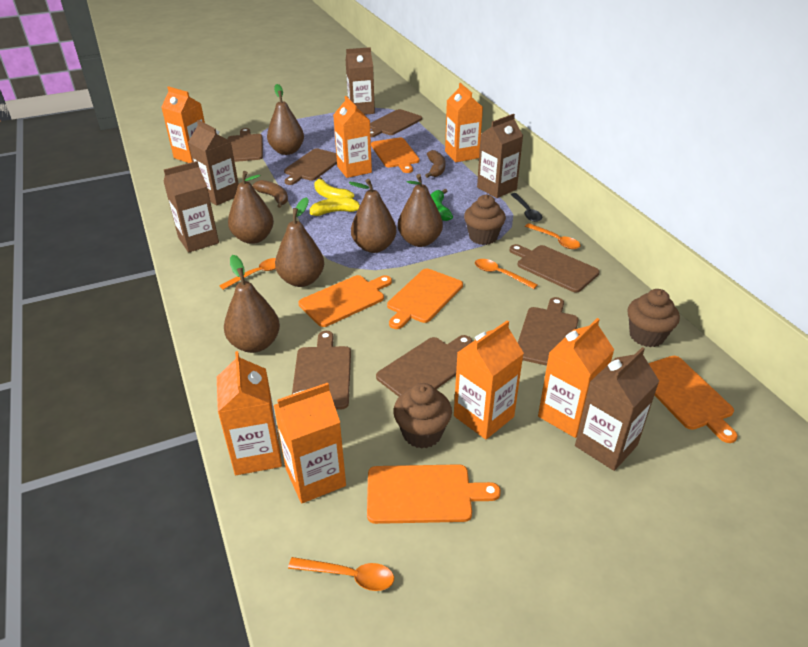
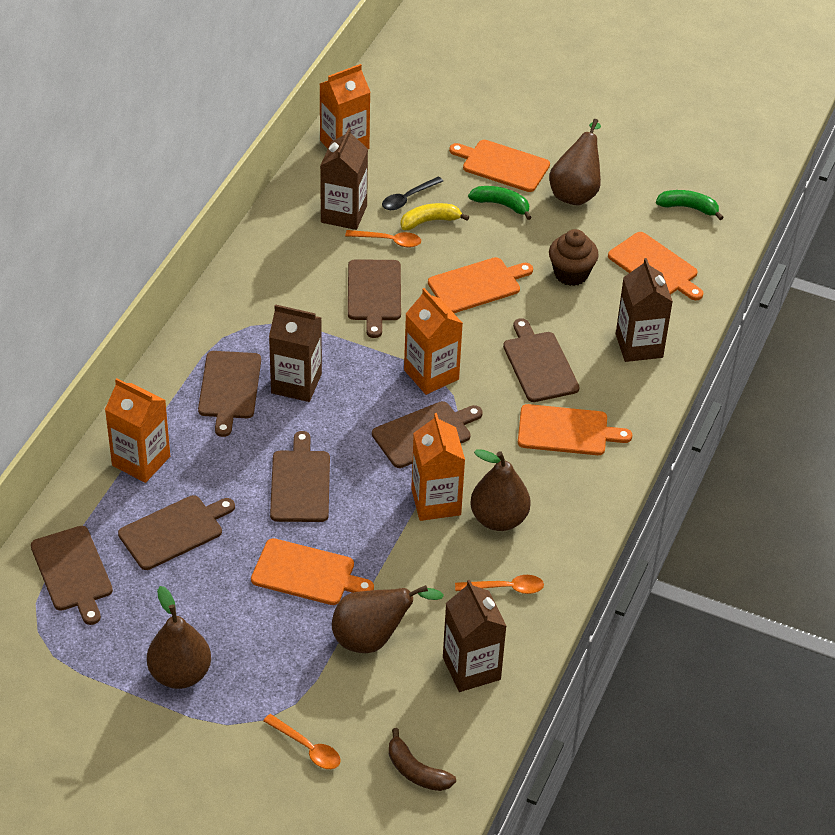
brown banana: 2 -> 1
brown carton: 5 -> 4
brown cupcake: 3 -> 1
brown pear: 6 -> 4
green banana: 1 -> 2
orange carton: 7 -> 4
orange spoon: 4 -> 3
yellow banana: 2 -> 1

